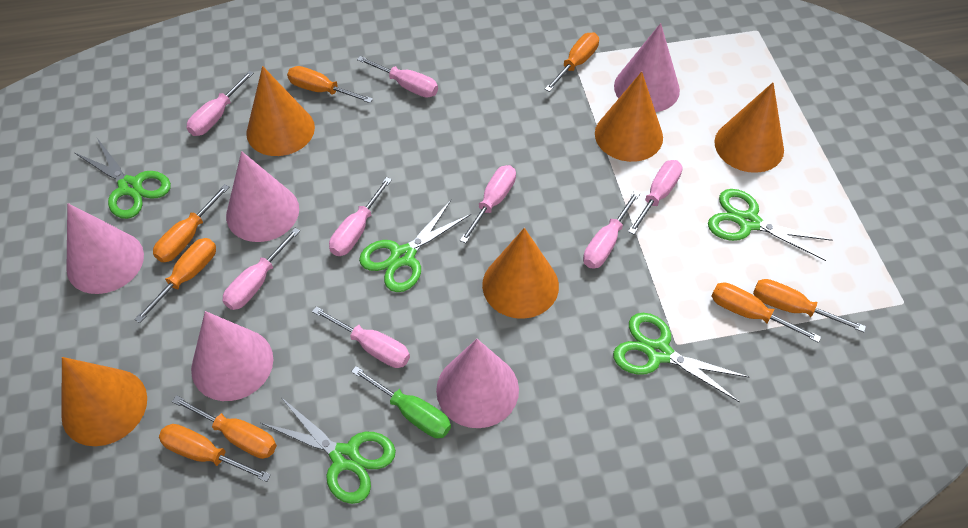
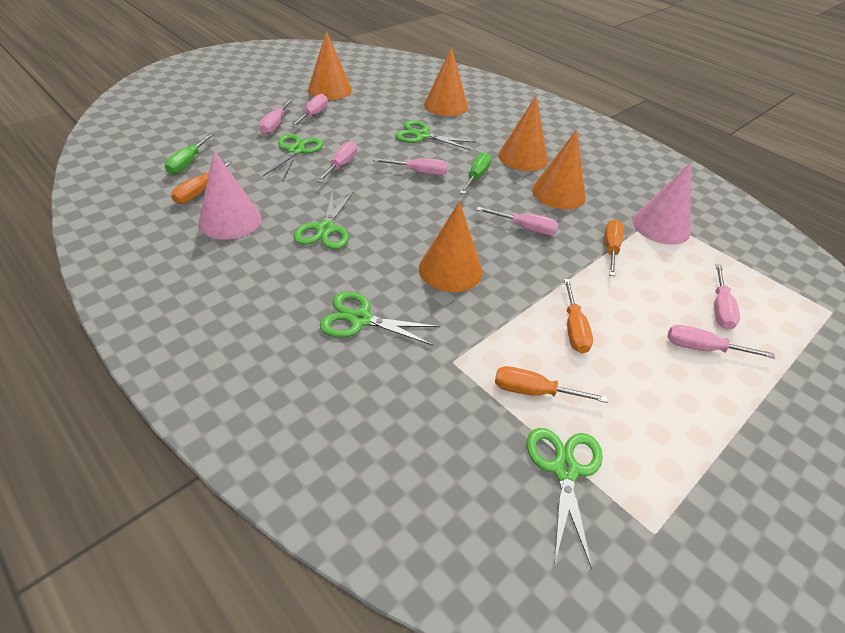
green screwdriver: 1 -> 2
orange screwdriver: 8 -> 4
pink cone: 5 -> 2
pink screwdriver: 8 -> 7

